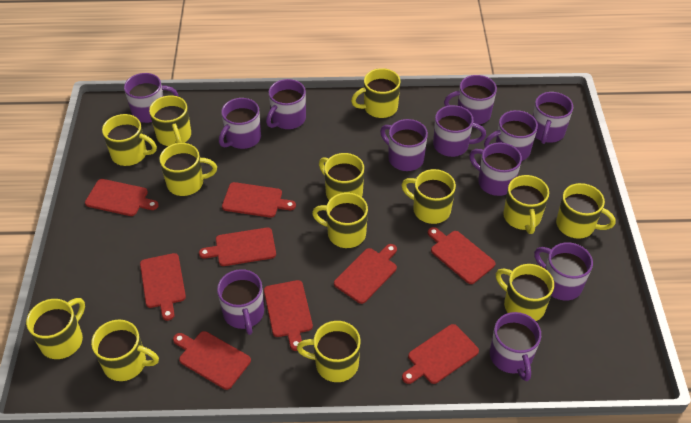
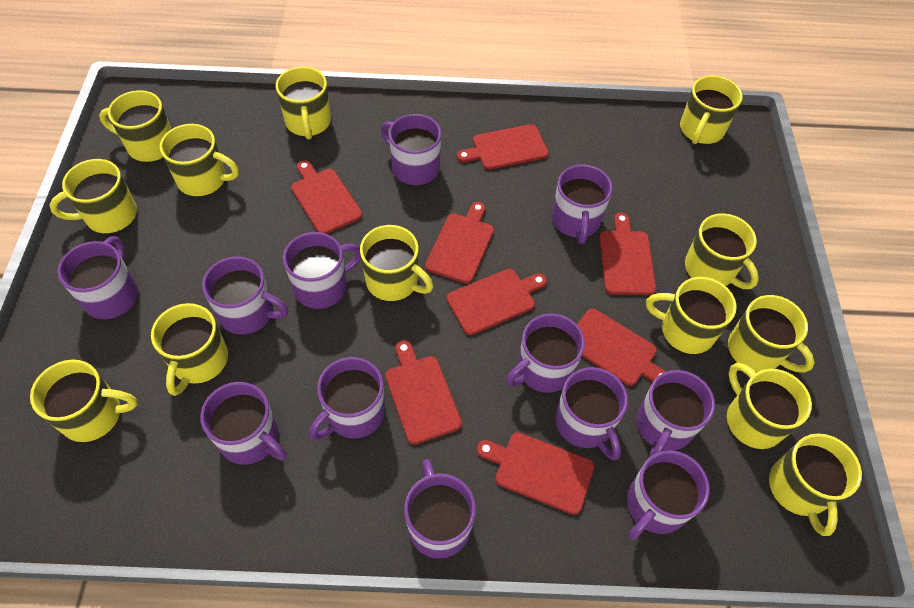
red cutting board: 9 -> 8

